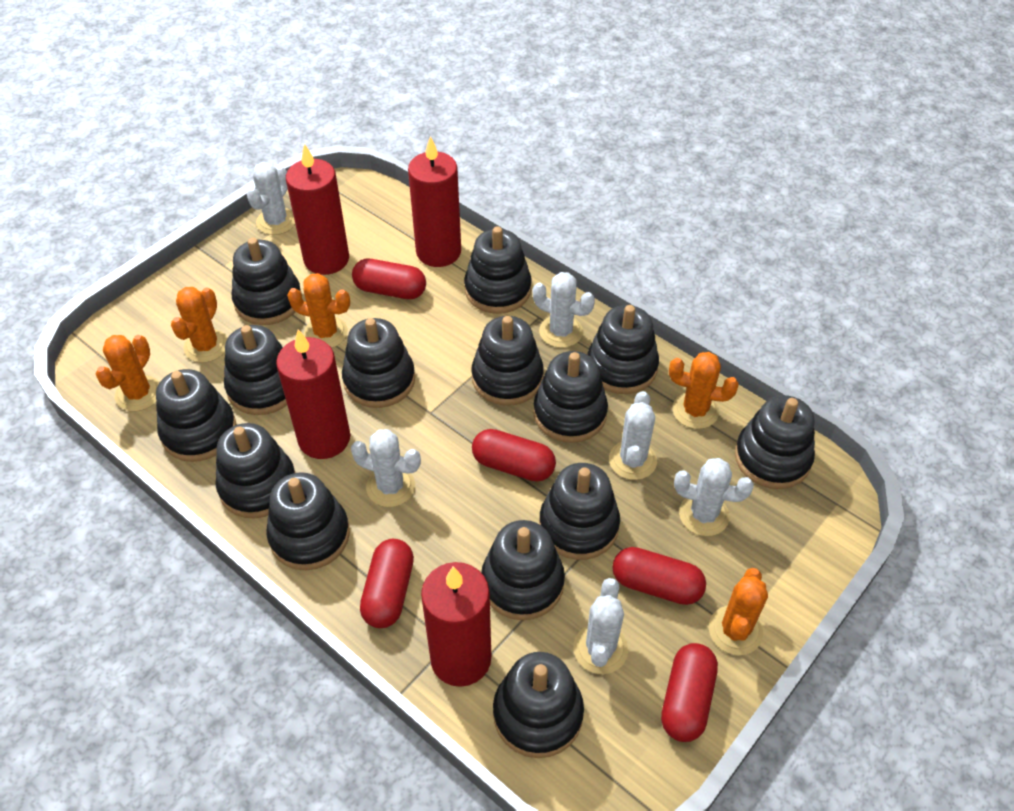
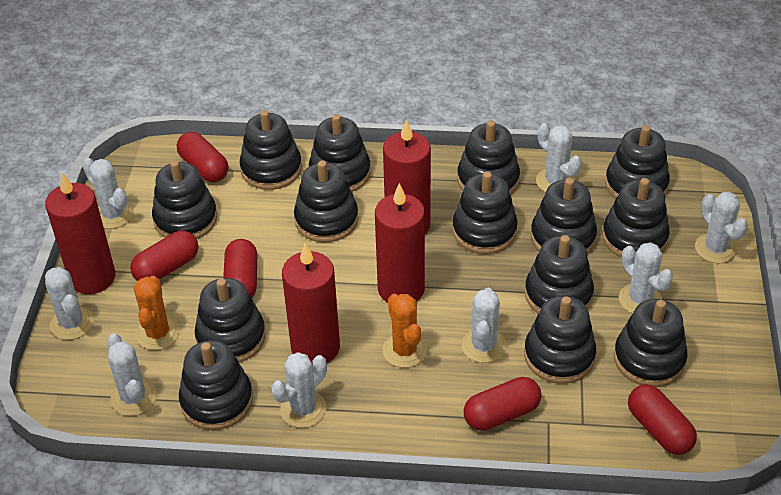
orange cactus: 5 -> 2
white cactus: 6 -> 8

